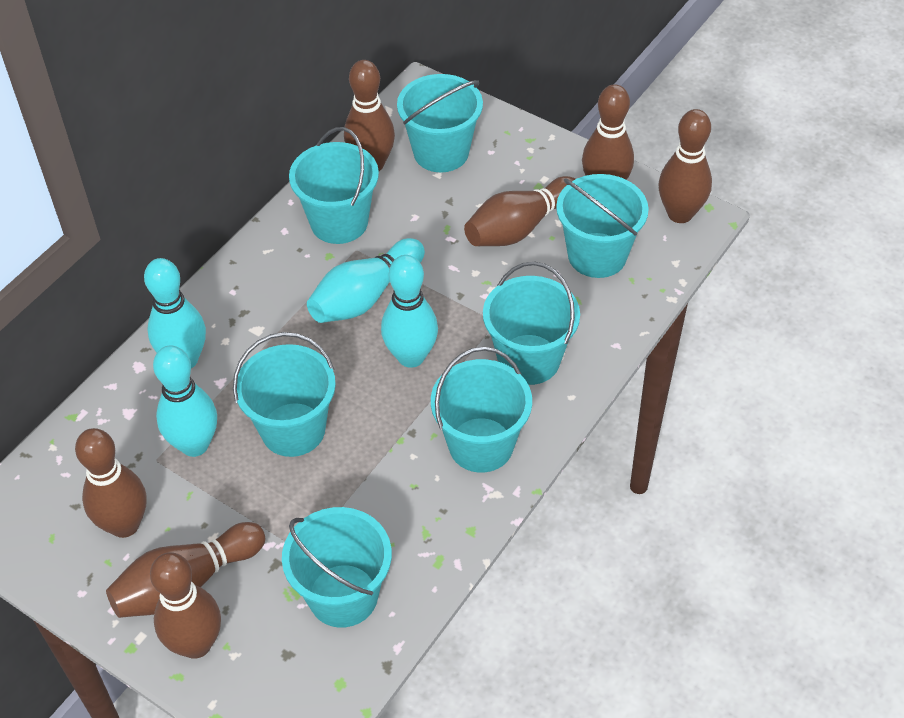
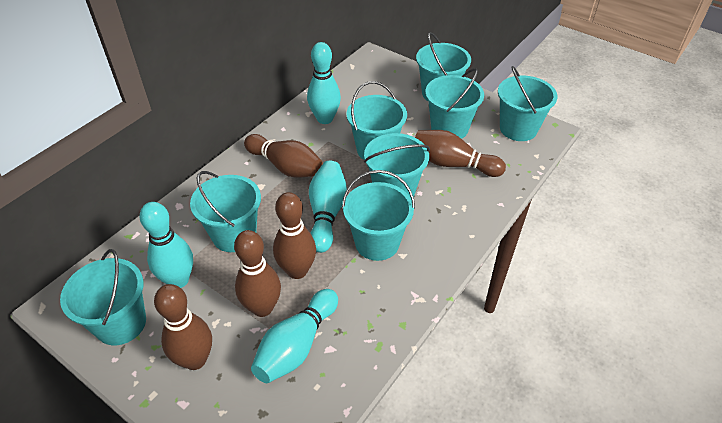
brown bowling pin: 7 -> 5
turquoise bucket: 7 -> 8

